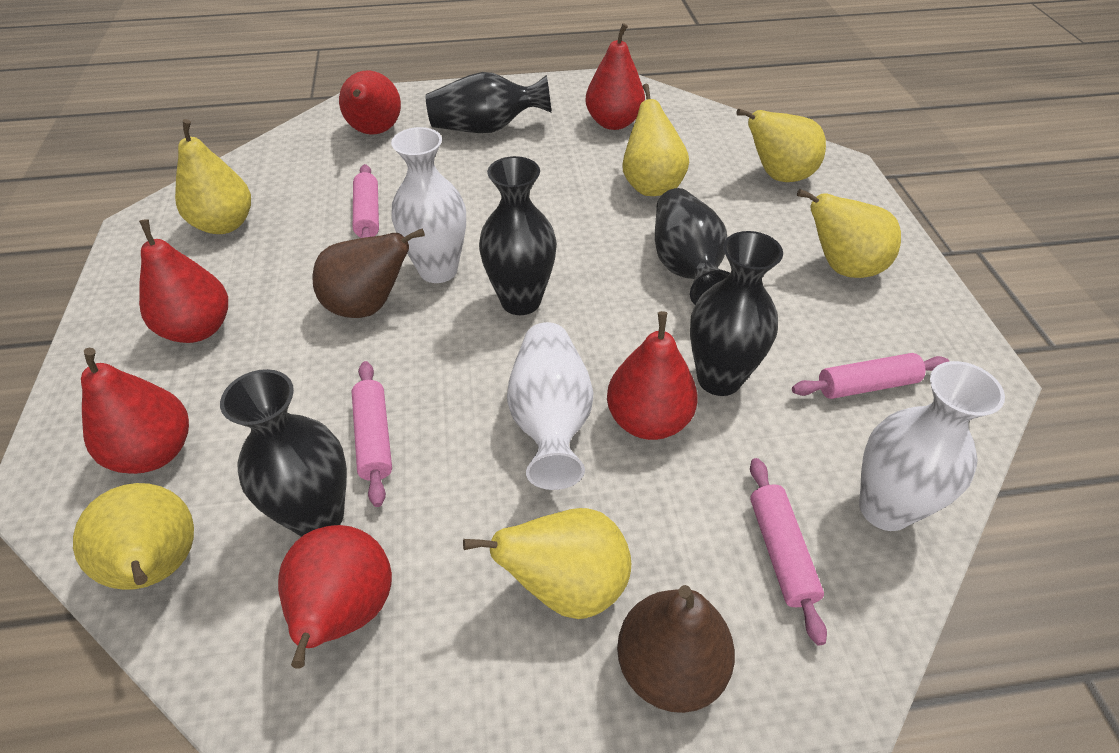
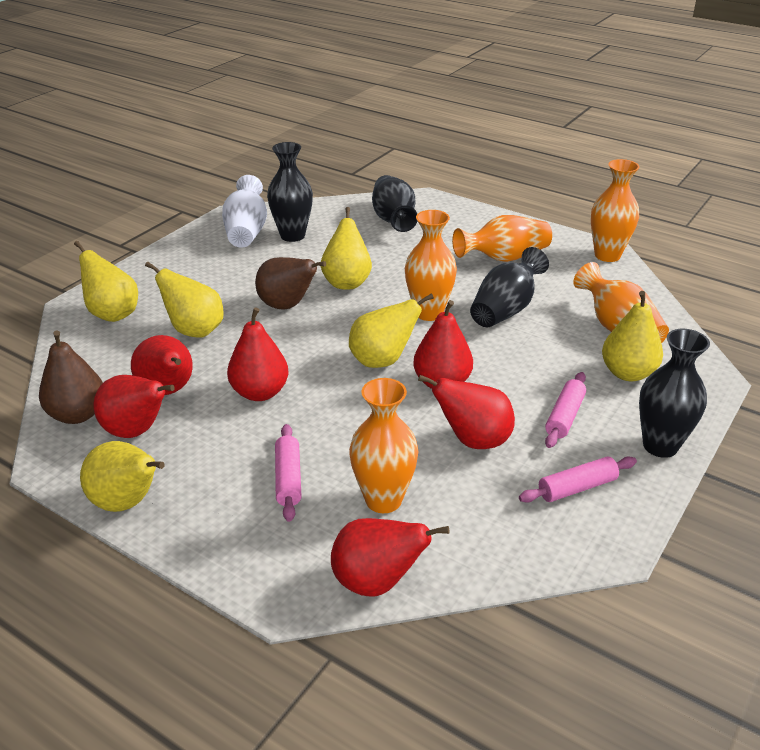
black vase: 5 -> 4
orange vase: 0 -> 5
pink rolling pin: 4 -> 3
white vase: 3 -> 1

